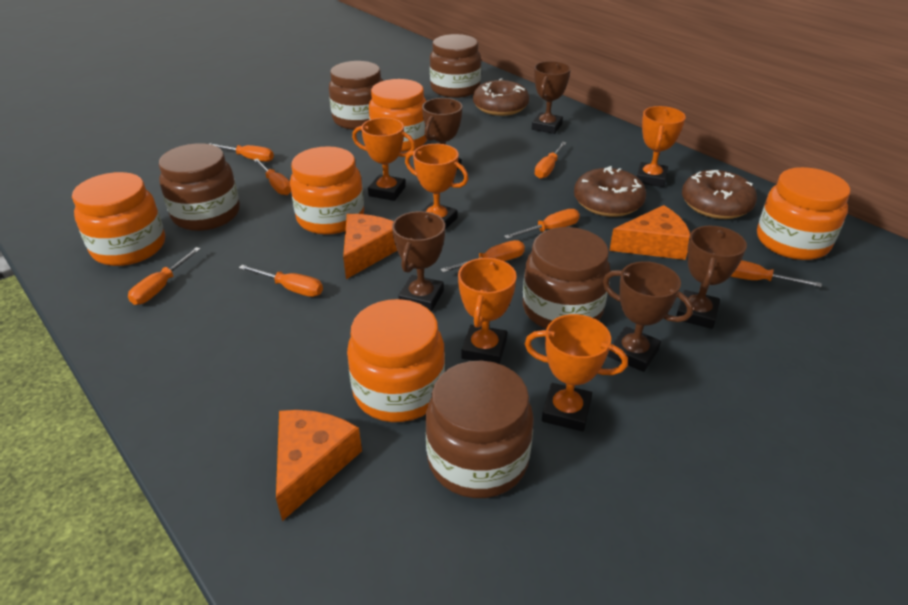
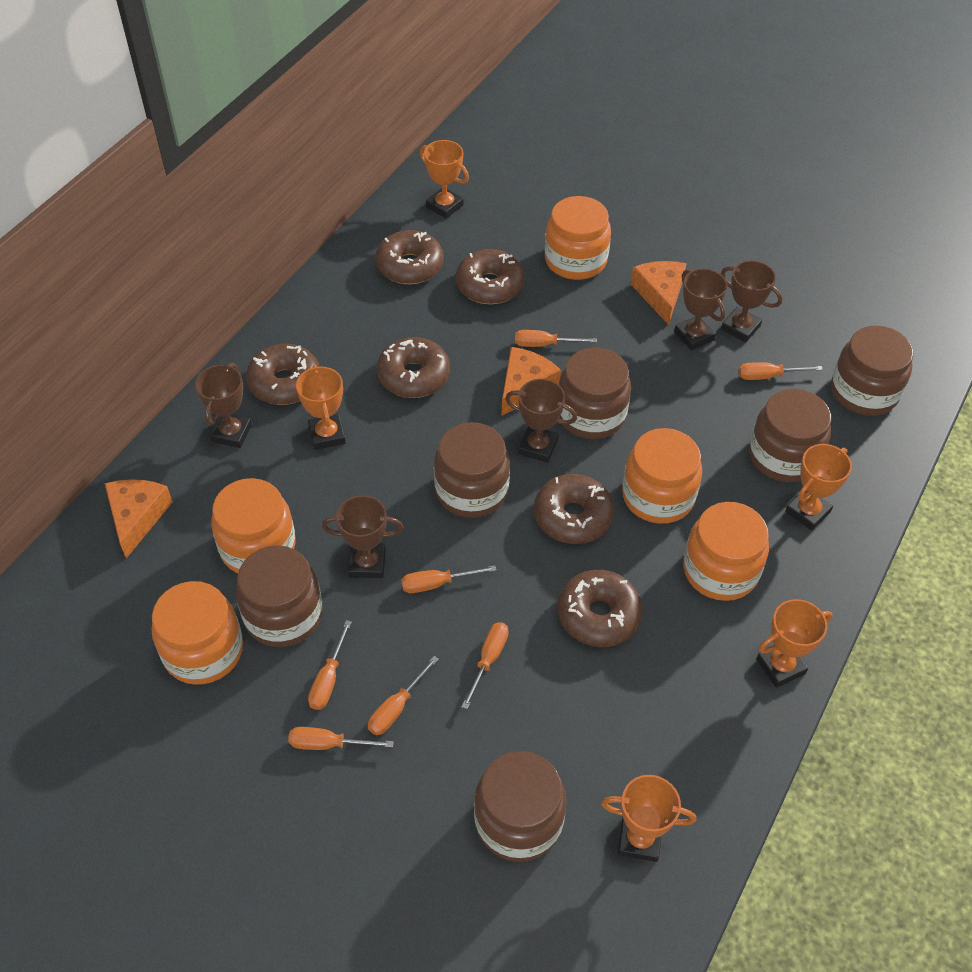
brown donut: 3 -> 6
brown jar: 5 -> 6
orange screwdriver: 8 -> 7

